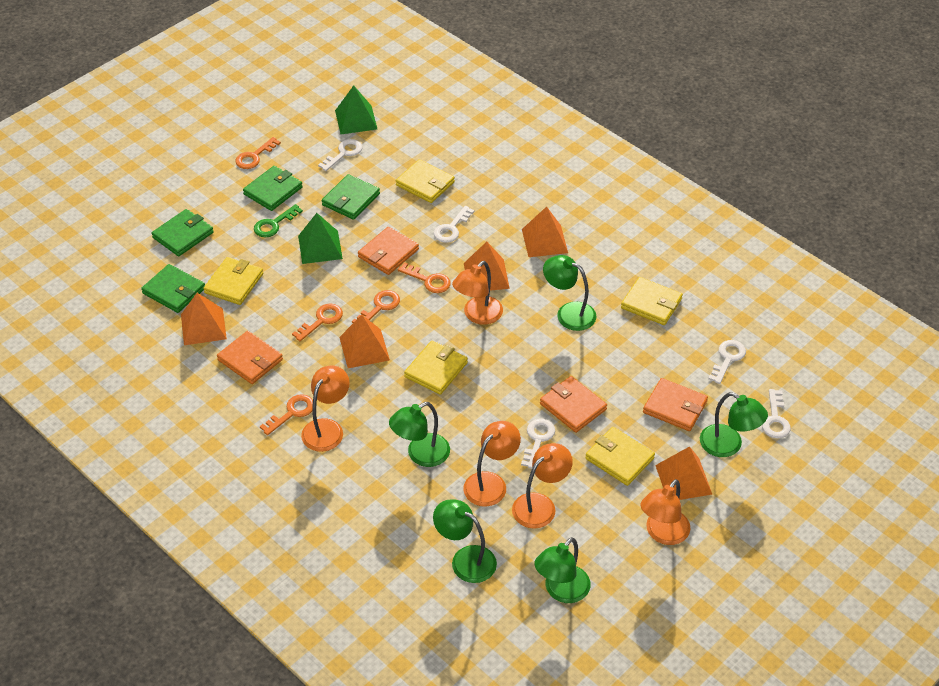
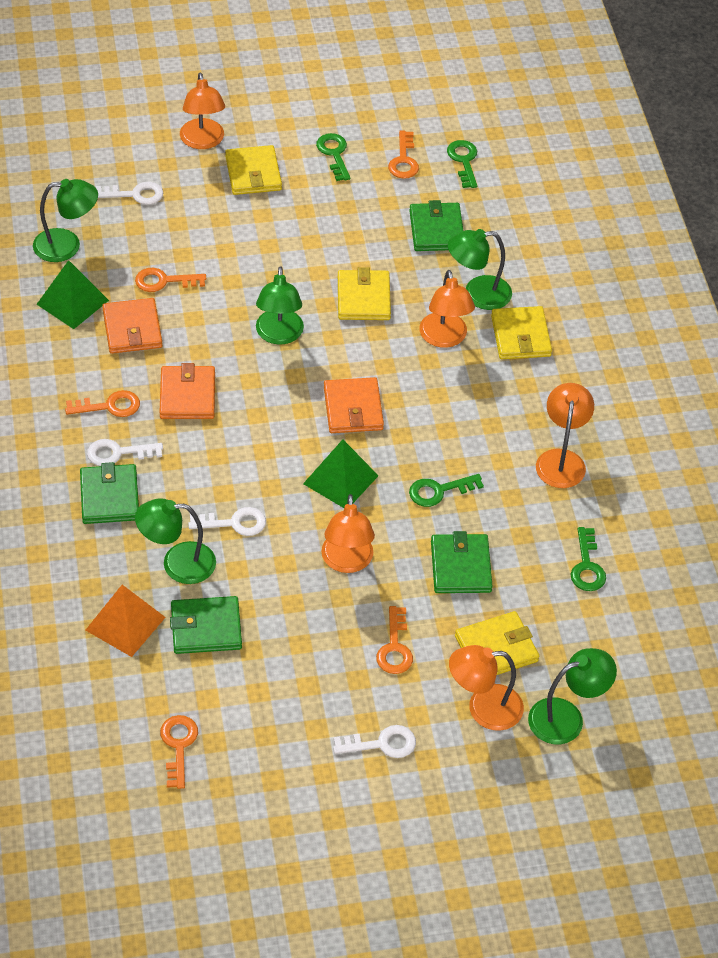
green key: 1 -> 4
orange pyramid: 5 -> 1
orange wallet: 4 -> 3
white key: 5 -> 4
yellow wallet: 5 -> 4

